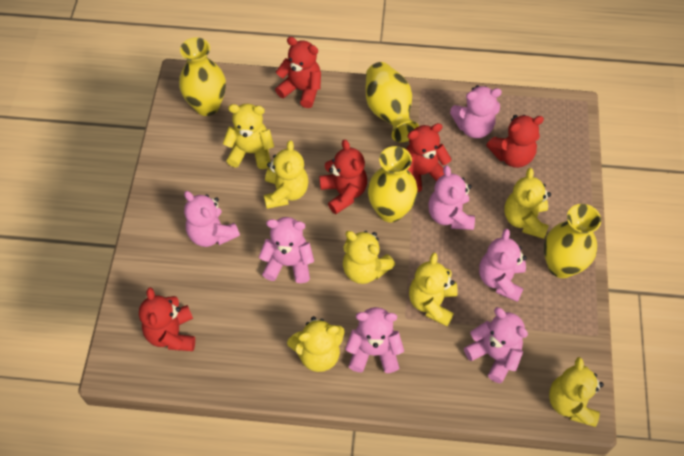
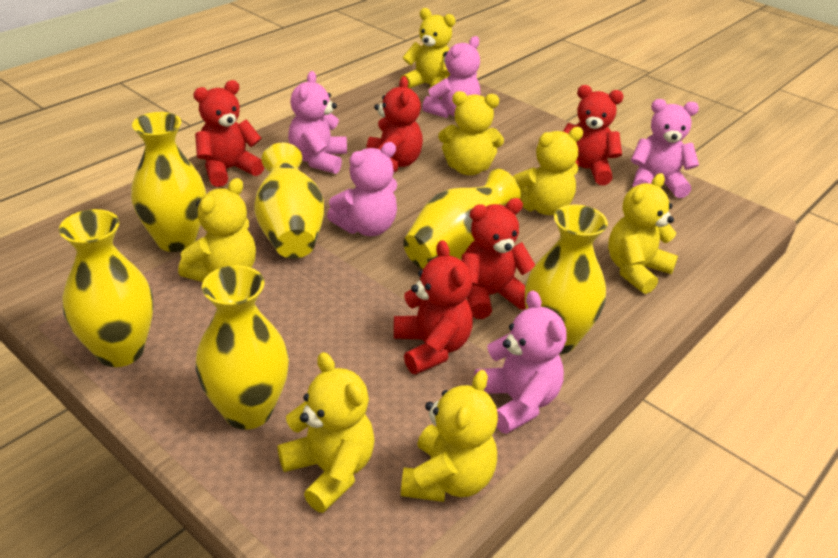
pink teddy bear: 7 -> 5
yellow vase: 4 -> 6

